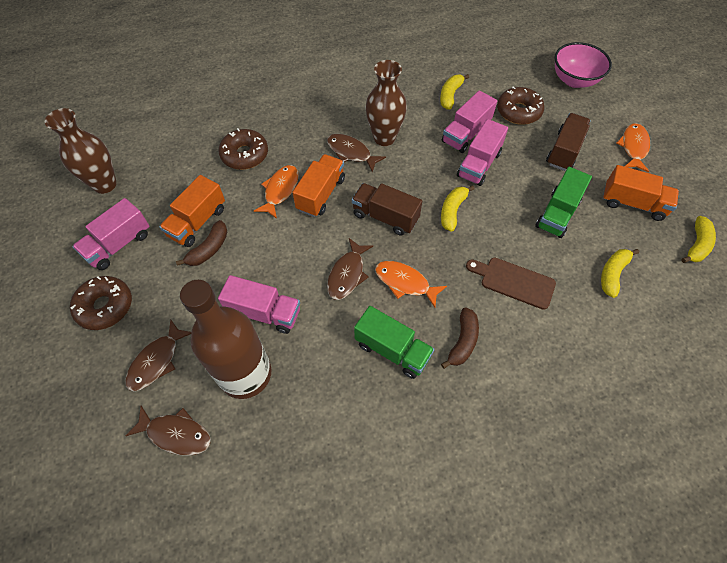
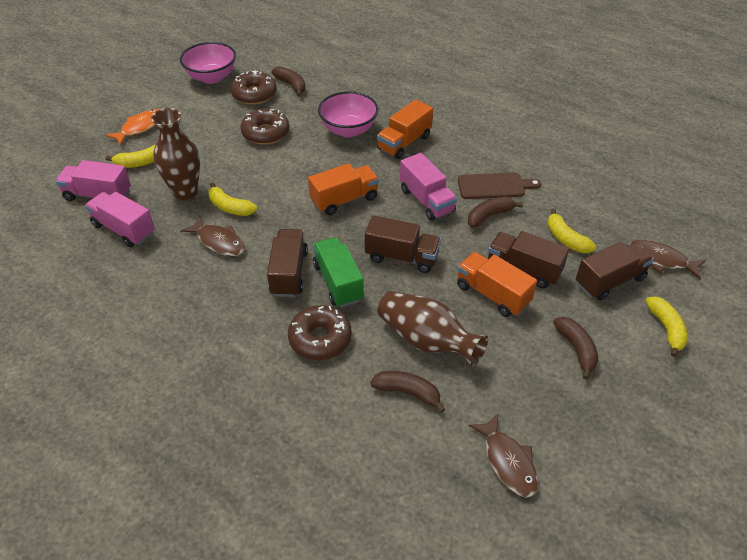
brown banana: 2 -> 4
brown bottle: 1 -> 0
brown fish: 4 -> 3
brown truck: 2 -> 4
green truck: 2 -> 1
orange fish: 3 -> 1
pink bowl: 1 -> 2
pink truck: 4 -> 3

